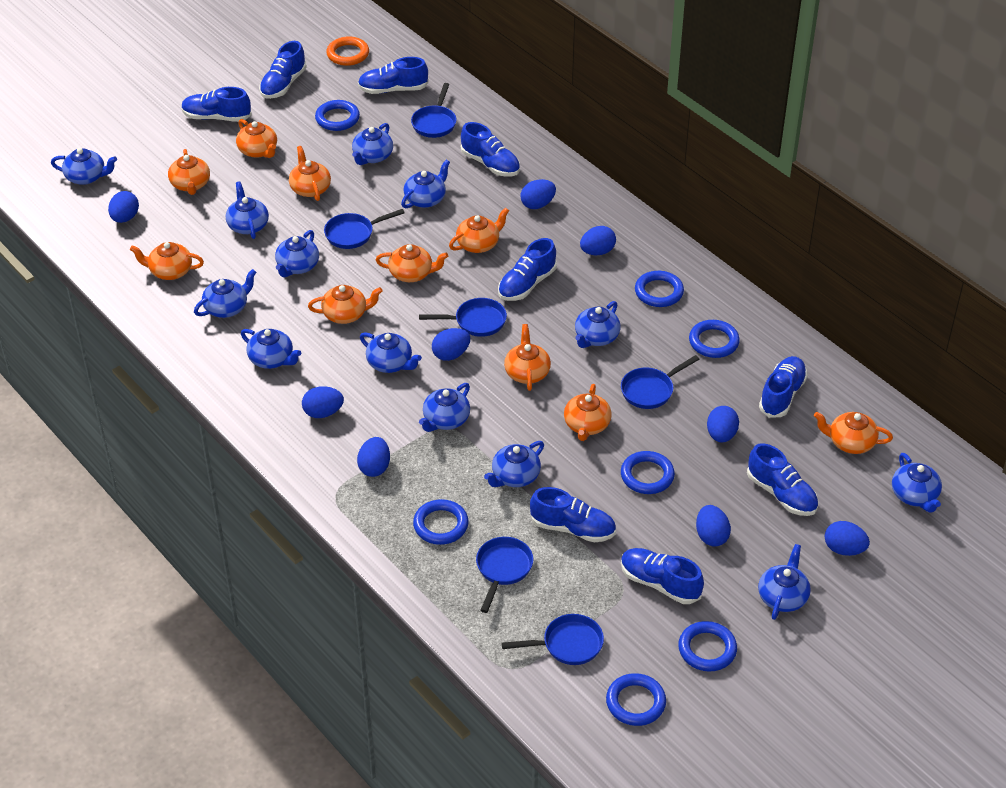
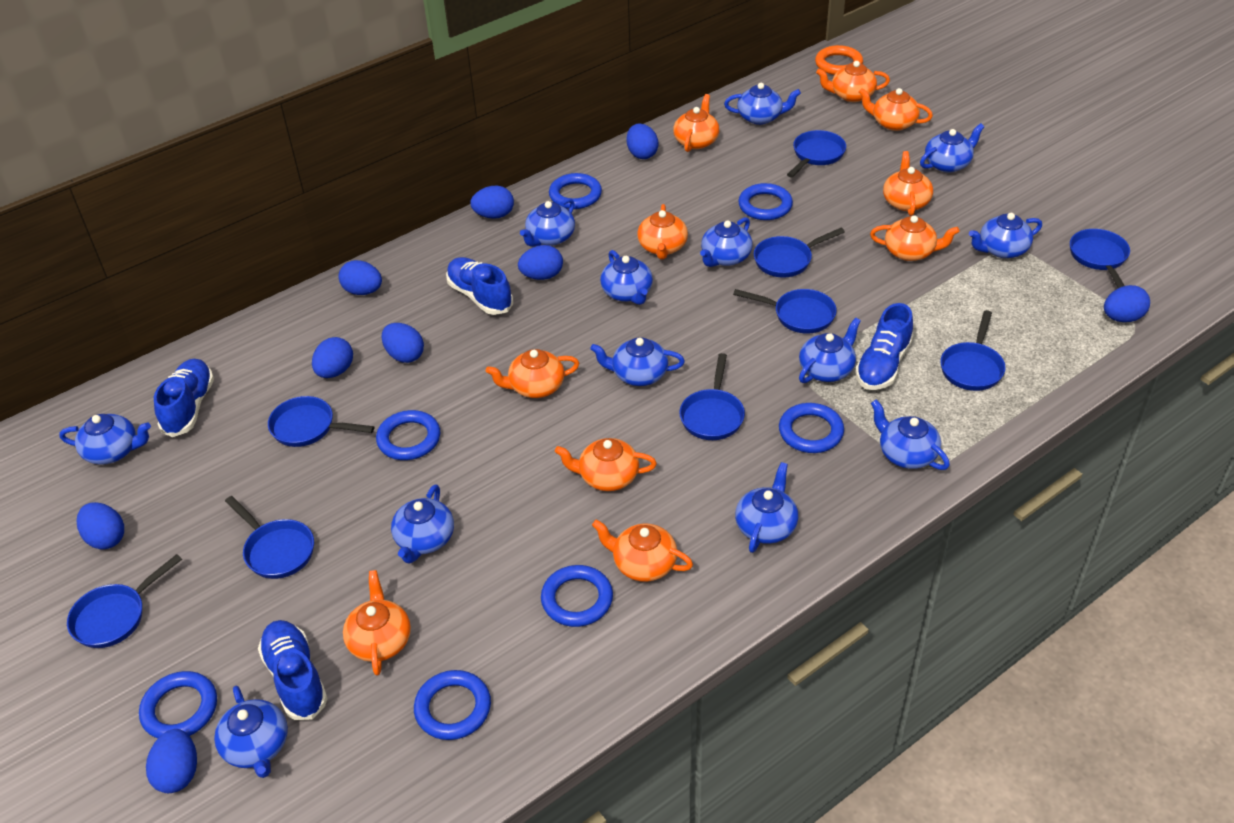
blue pan: 6 -> 9
blue shoe: 9 -> 4

